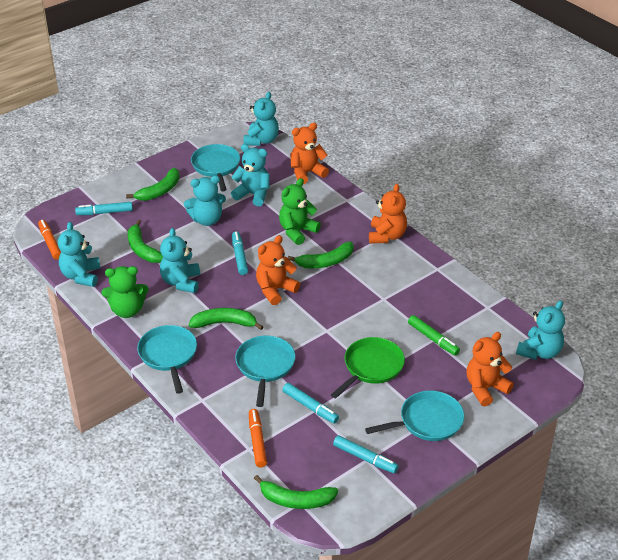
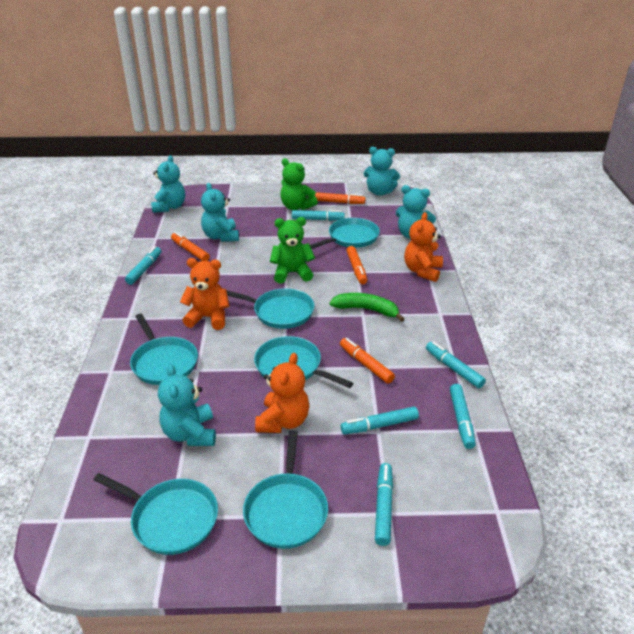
green banana: 5 -> 1
green marker: 1 -> 0
green pan: 1 -> 0
orange marker: 2 -> 4
orange teddy bear: 4 -> 3
turquoise marker: 4 -> 6
turquoise pan: 4 -> 6
turquoise teddy bear: 6 -> 5

